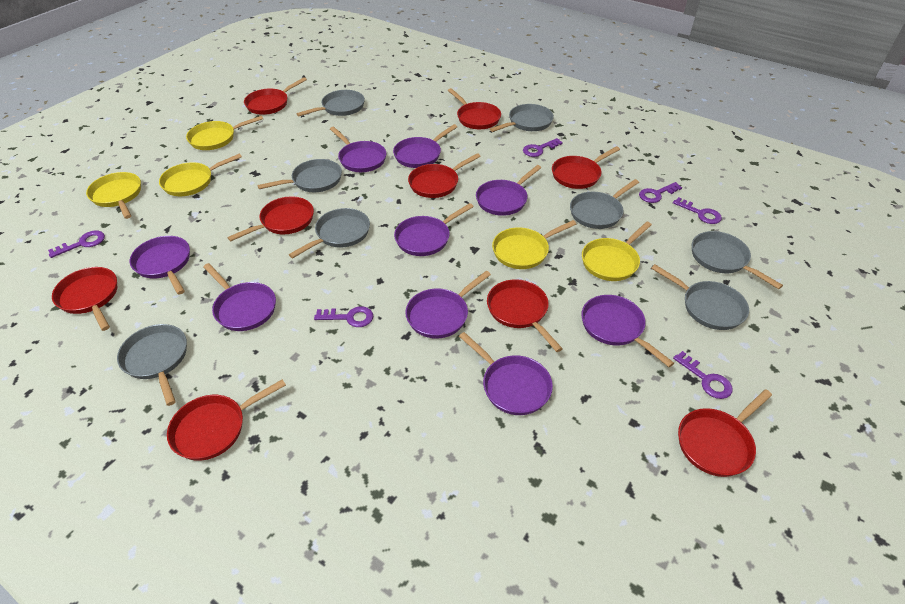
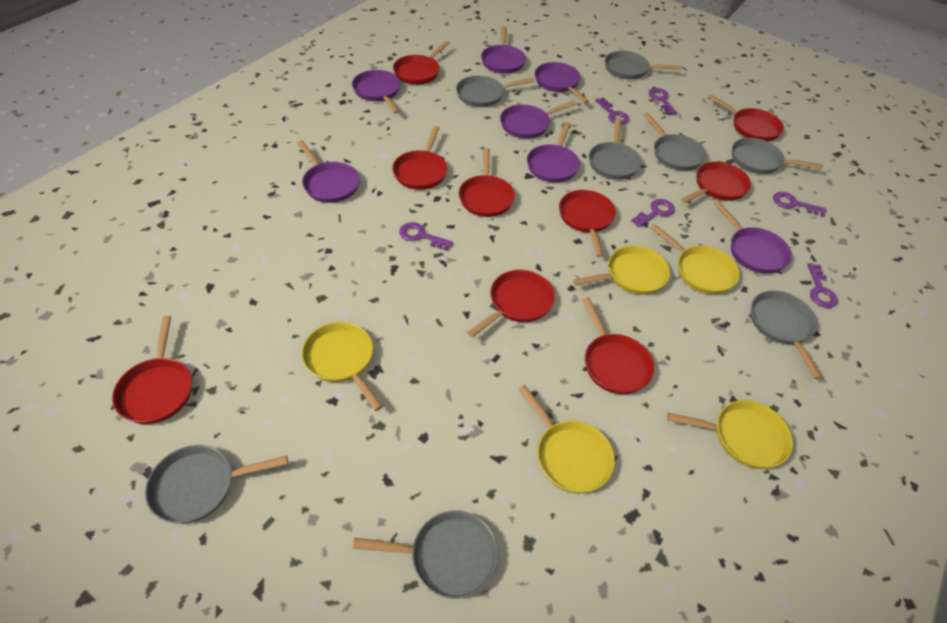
purple pan: 9 -> 7

